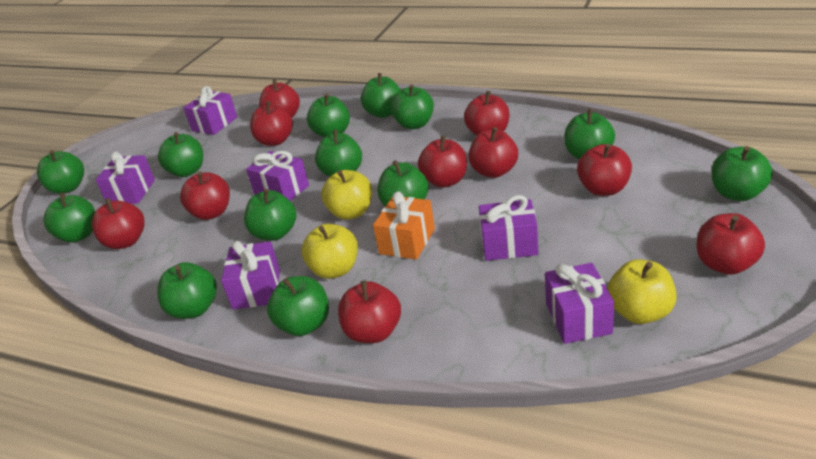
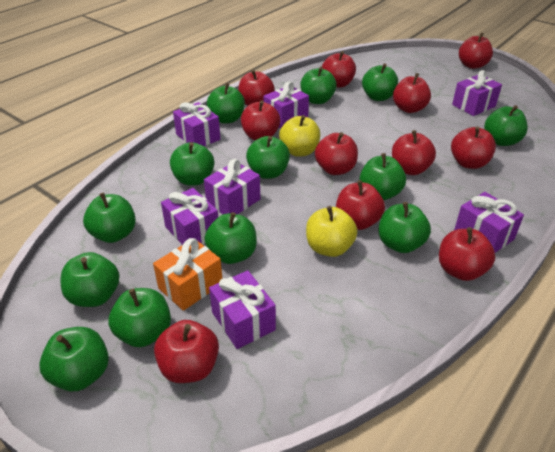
purple gift: 6 -> 7
red apple: 10 -> 11
yellow apple: 3 -> 2

